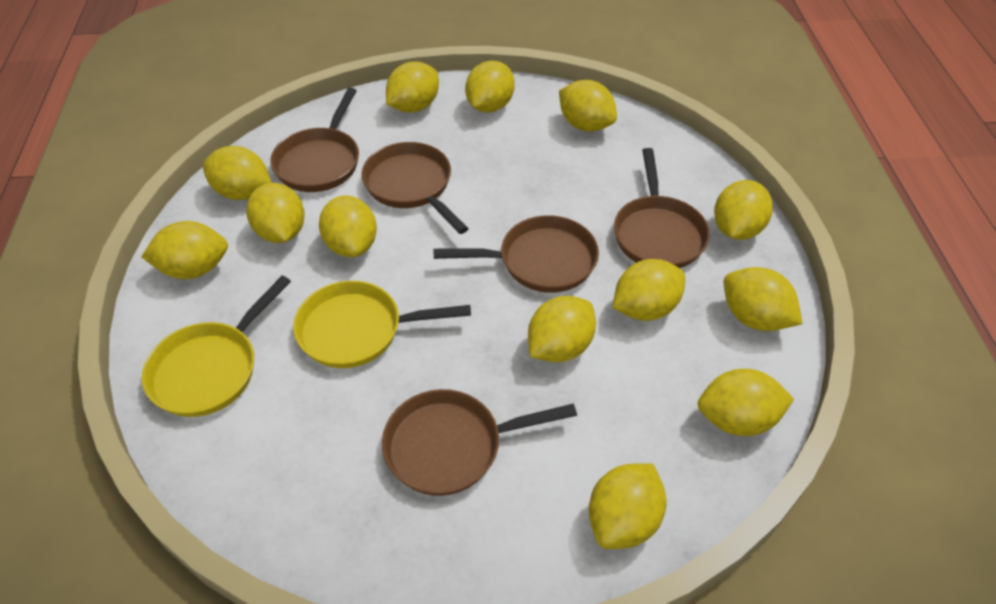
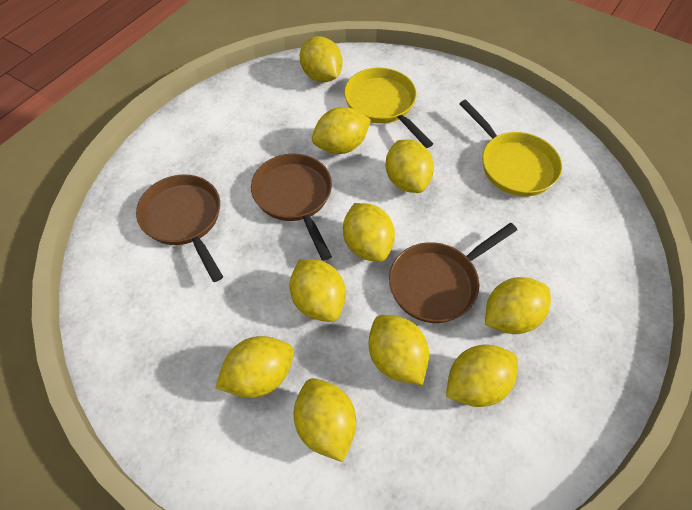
brown pan: 5 -> 3
yellow lemon: 13 -> 10

